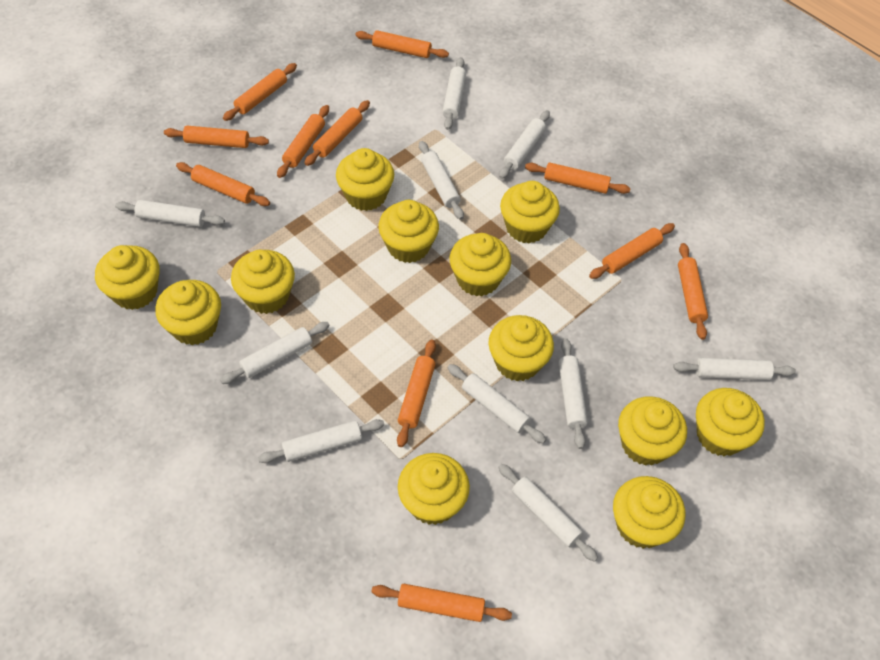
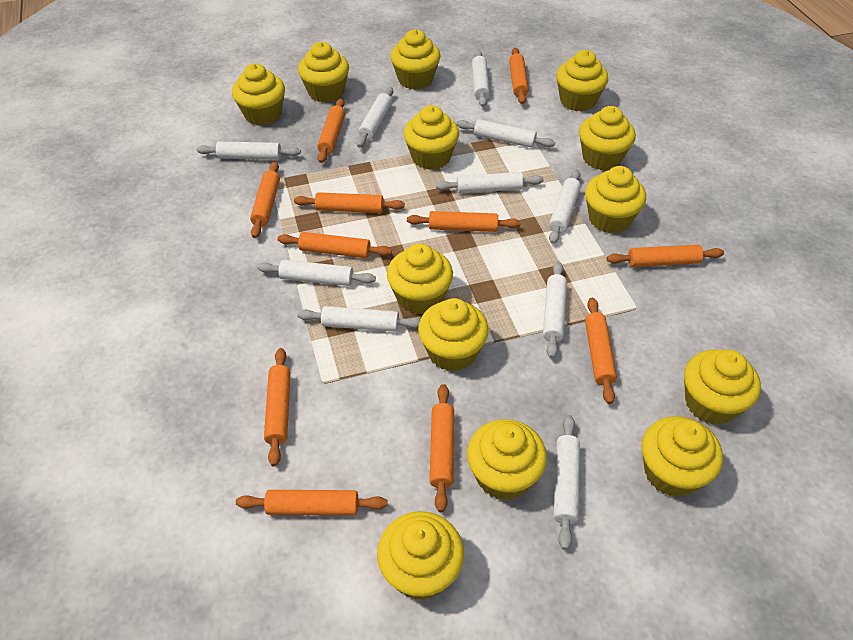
yellow cupcake: 12 -> 13

